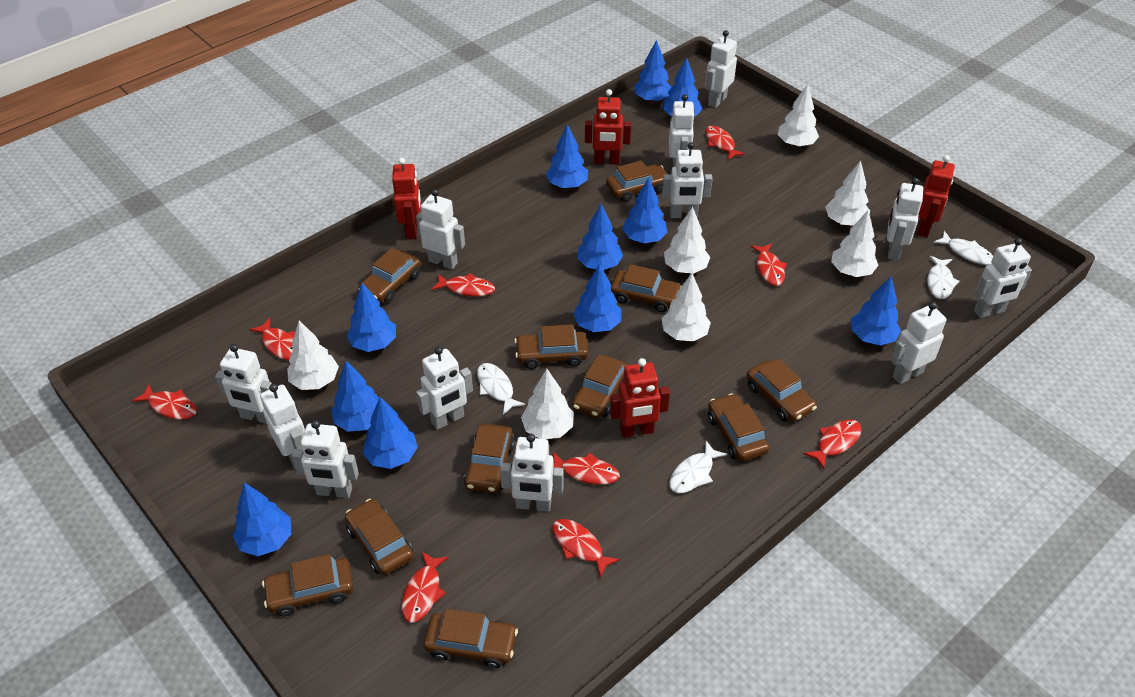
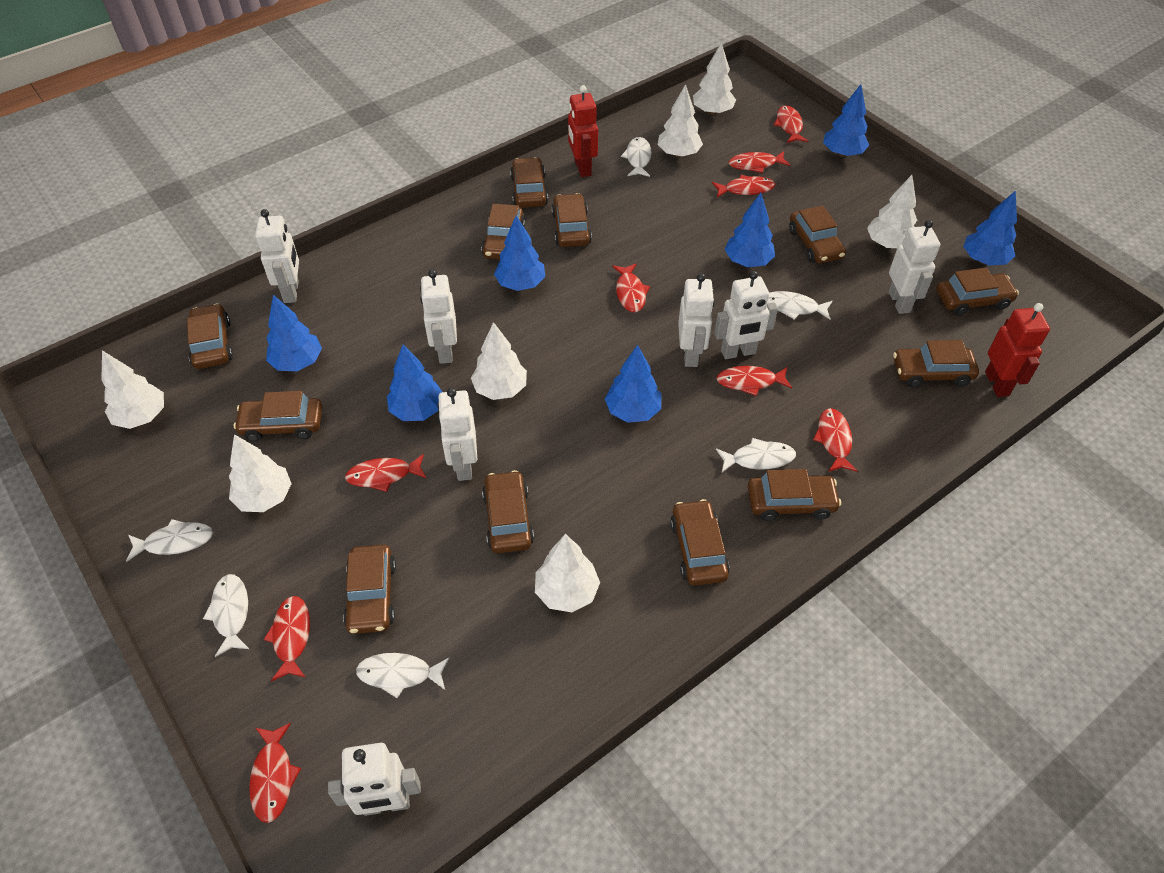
blue tree: 11 -> 7
brown car: 11 -> 12
red robot: 4 -> 2
white fish: 4 -> 6
white robot: 12 -> 7

